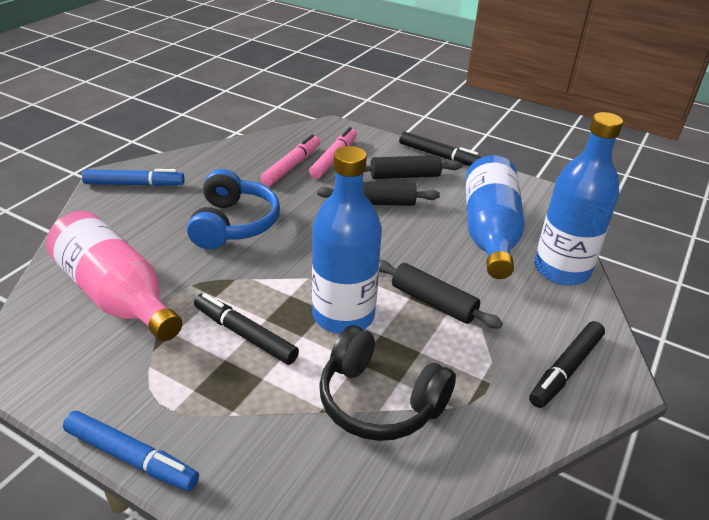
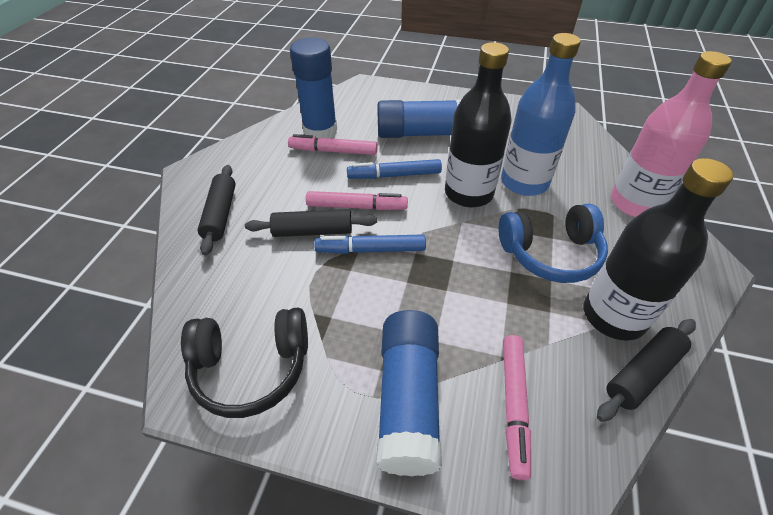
black bottle: 0 -> 2
black marker: 3 -> 0
blue bottle: 3 -> 1
blue glue stick: 0 -> 3
pink marker: 2 -> 3

